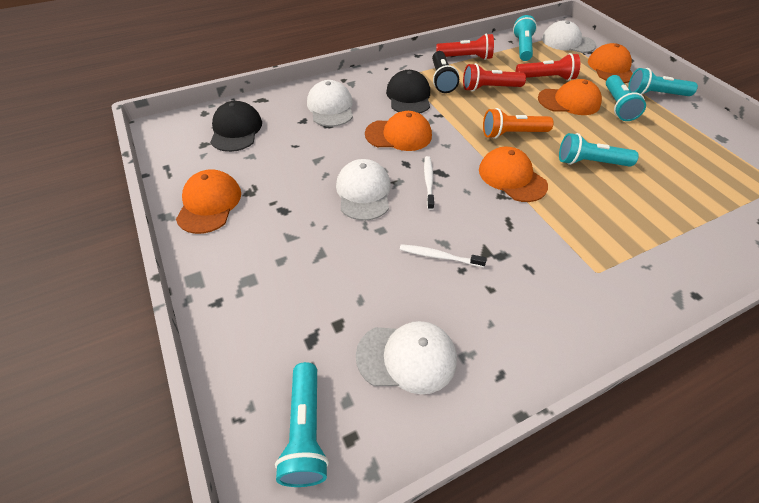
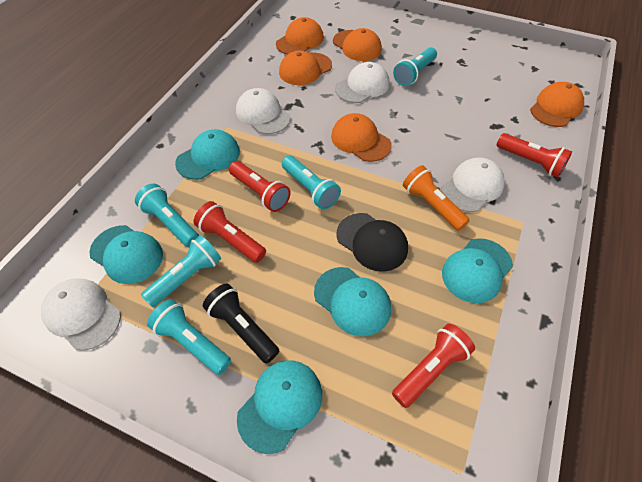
black cap: 2 -> 1
red flashlight: 3 -> 4
turquoise cap: 0 -> 5
white toothbrush: 2 -> 0

